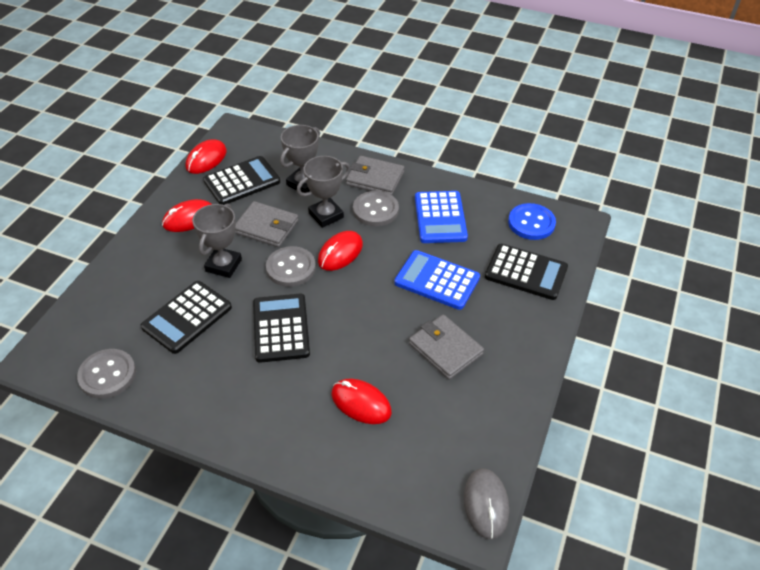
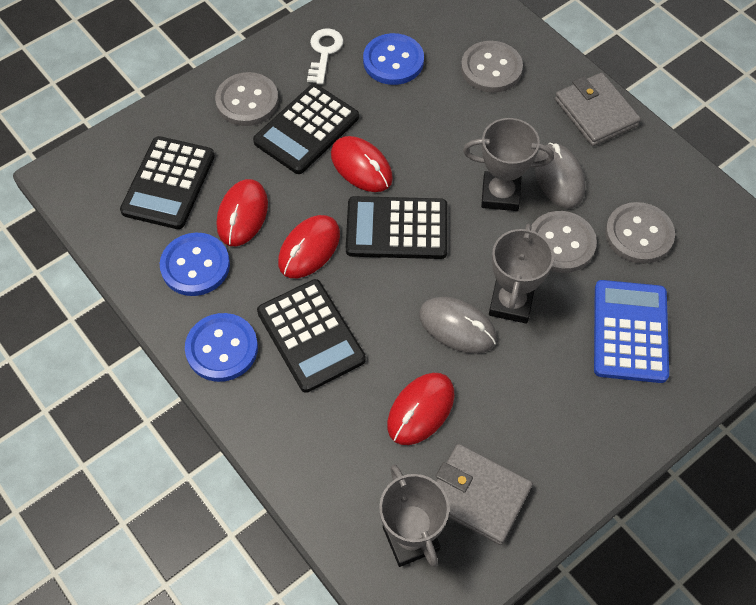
blue button: 1 -> 3
blue calculator: 2 -> 1
grey button: 3 -> 4
grey mouse: 1 -> 2
grey wallet: 3 -> 2
white key: 0 -> 1

